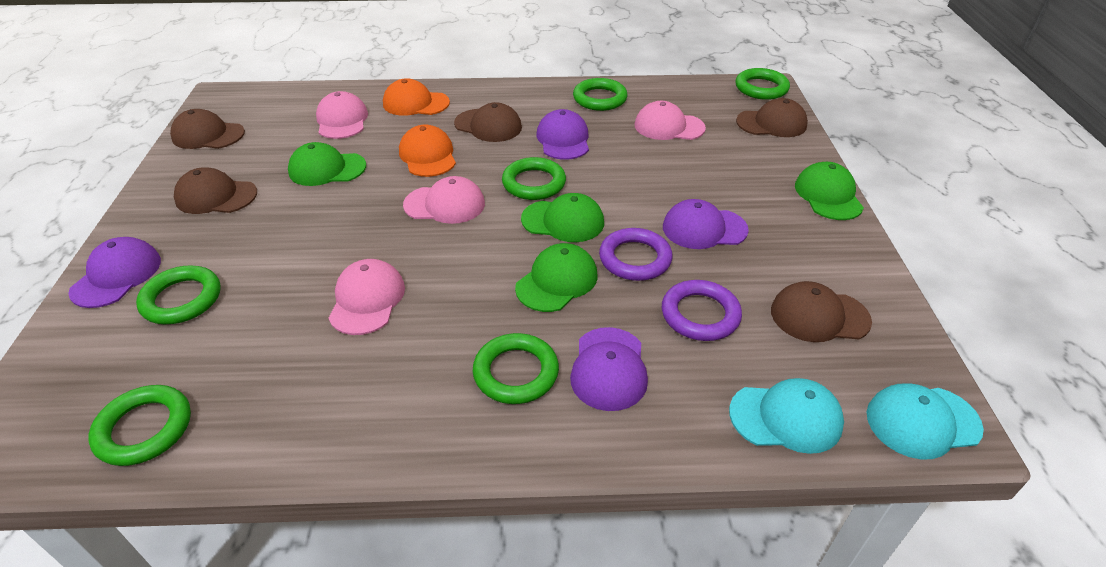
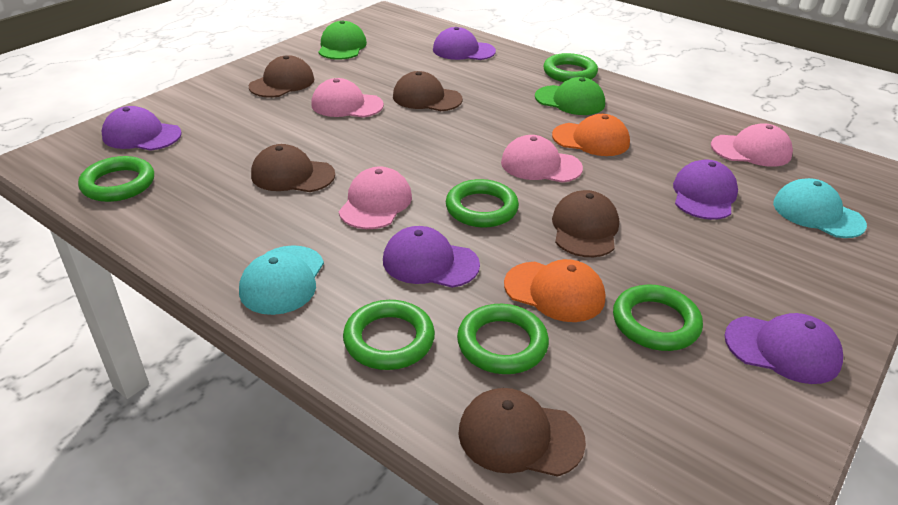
green cap: 4 -> 2
purple cap: 4 -> 5
purple ring: 2 -> 0

